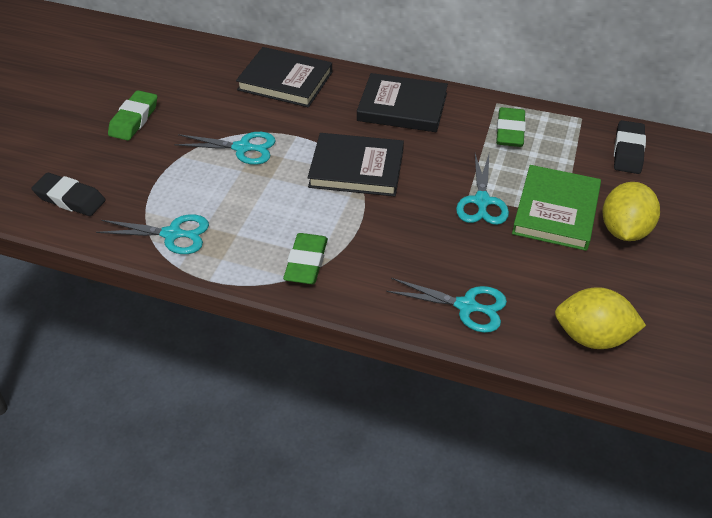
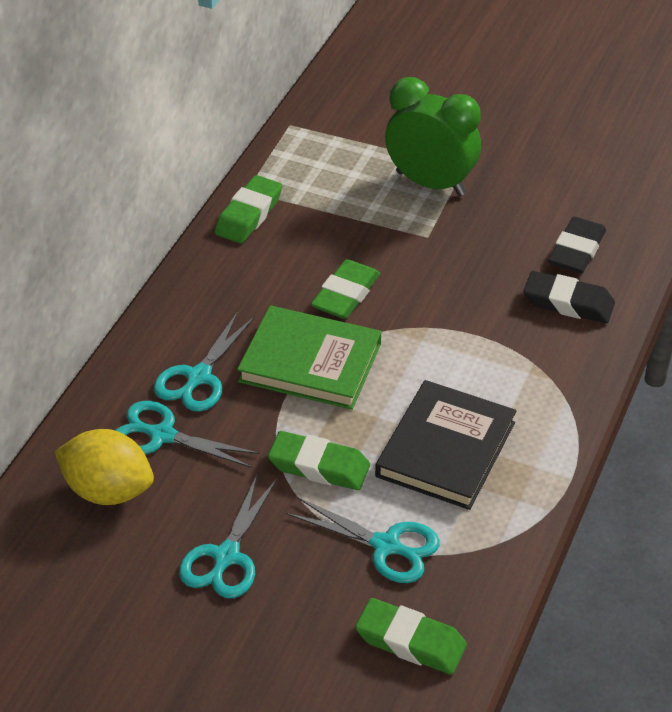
black book: 3 -> 1
green clock: 0 -> 1
green eraser: 3 -> 4
yellow lemon: 2 -> 1

